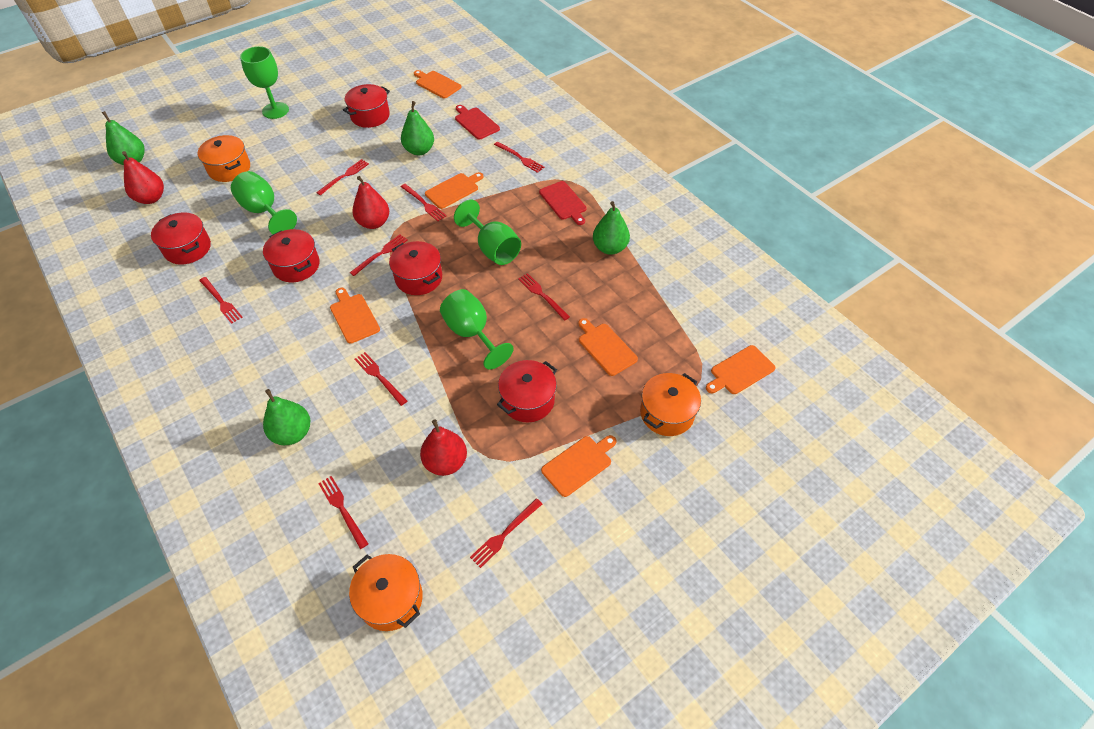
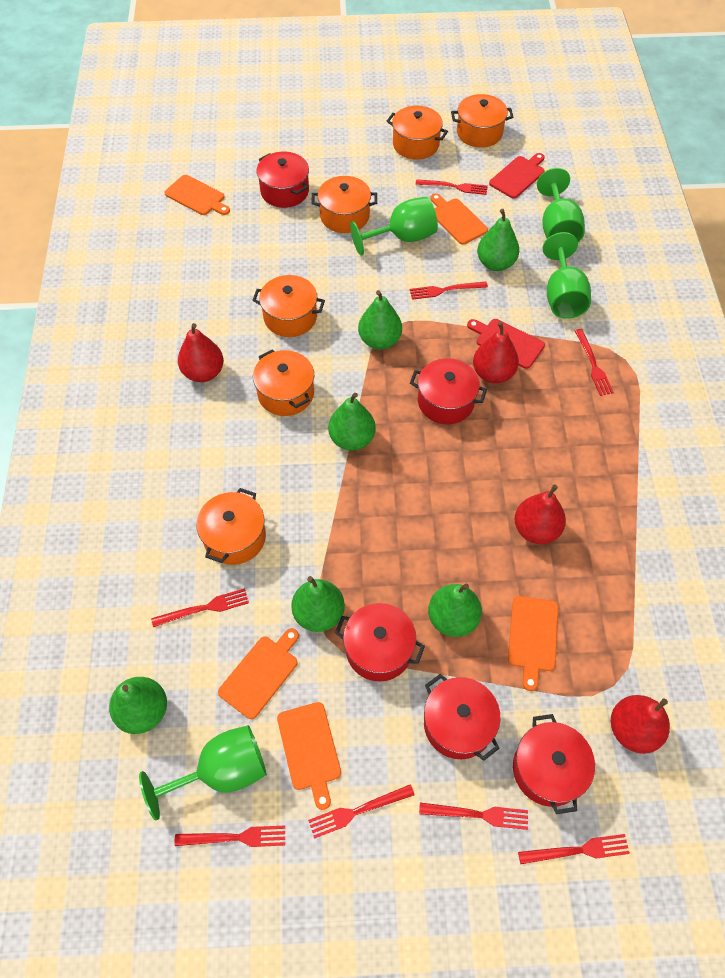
green pear: 4 -> 6
orange cutting board: 6 -> 5
orange pot: 3 -> 6
red fork: 9 -> 8
red pear: 3 -> 4

